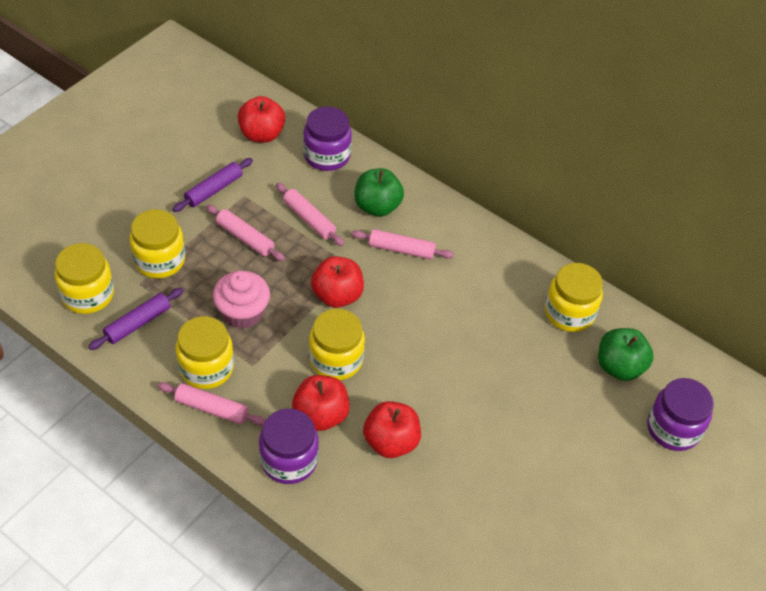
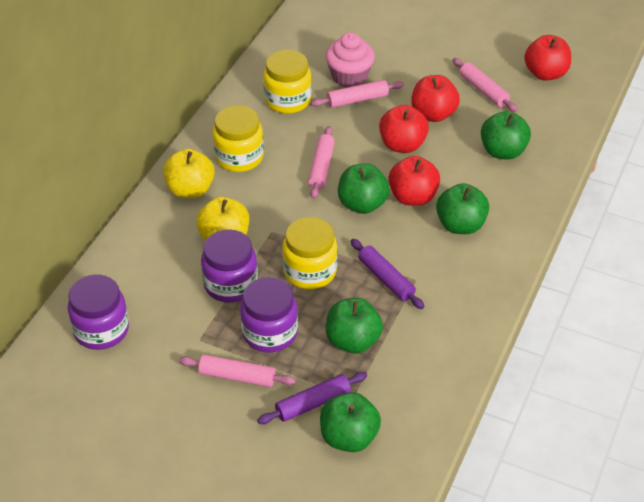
green apple: 2 -> 5
yellow apple: 0 -> 2
yellow jar: 5 -> 3

